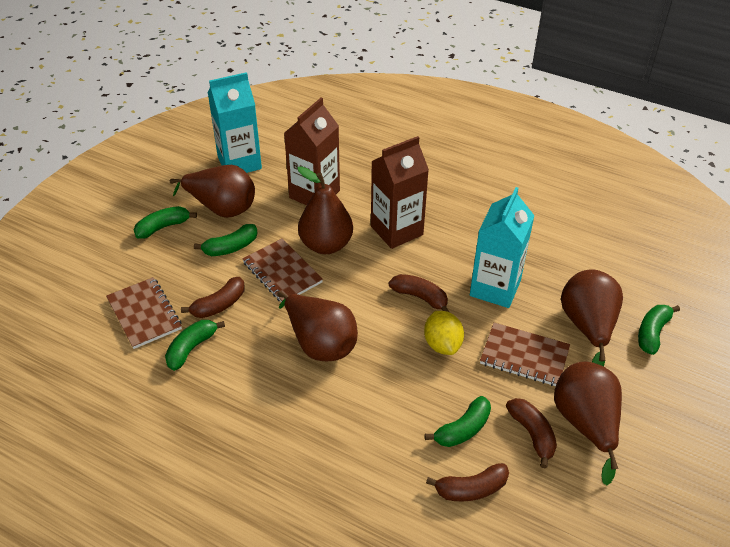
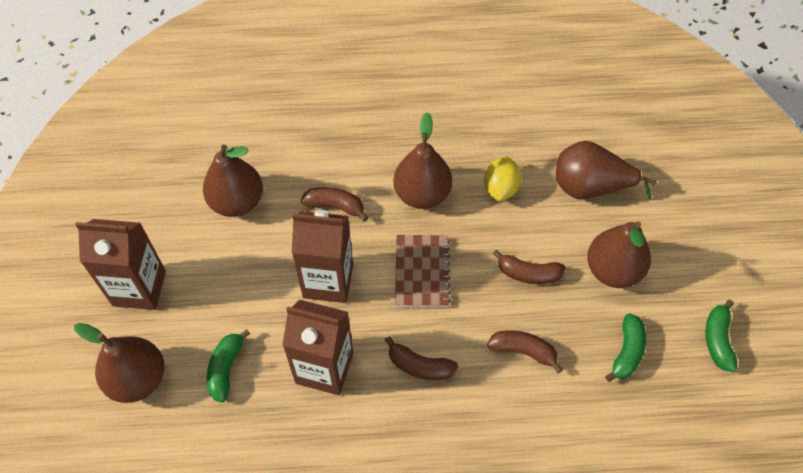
brown carton: 2 -> 3
brown notebook: 3 -> 1
green banana: 5 -> 3
turquoise carton: 2 -> 0

